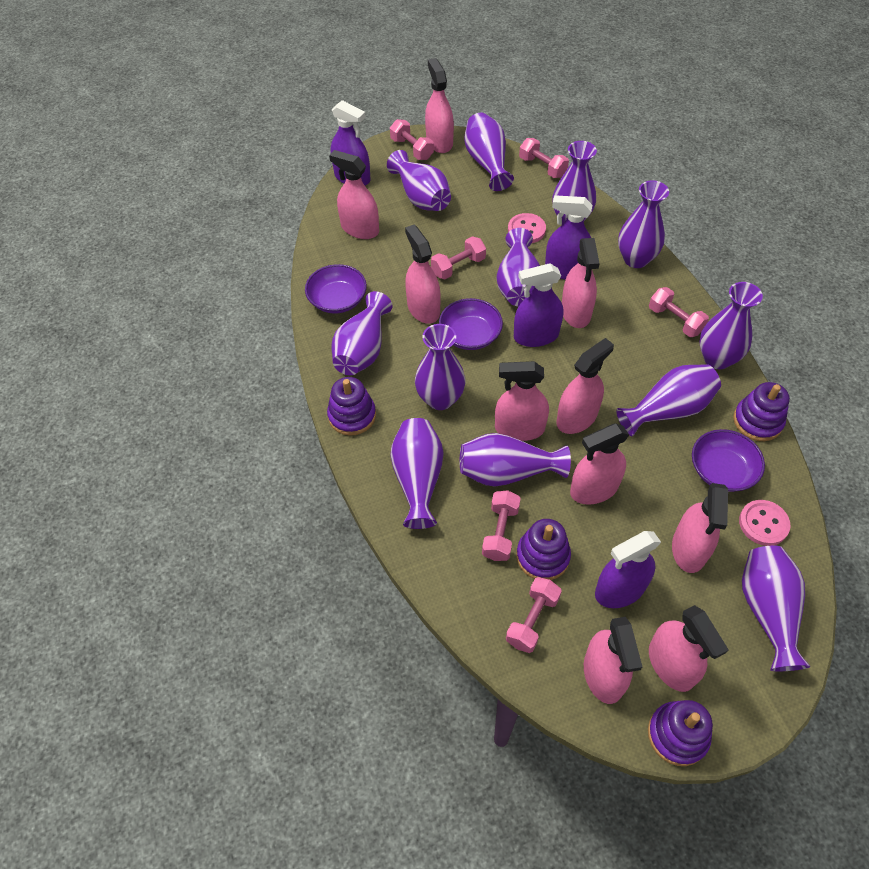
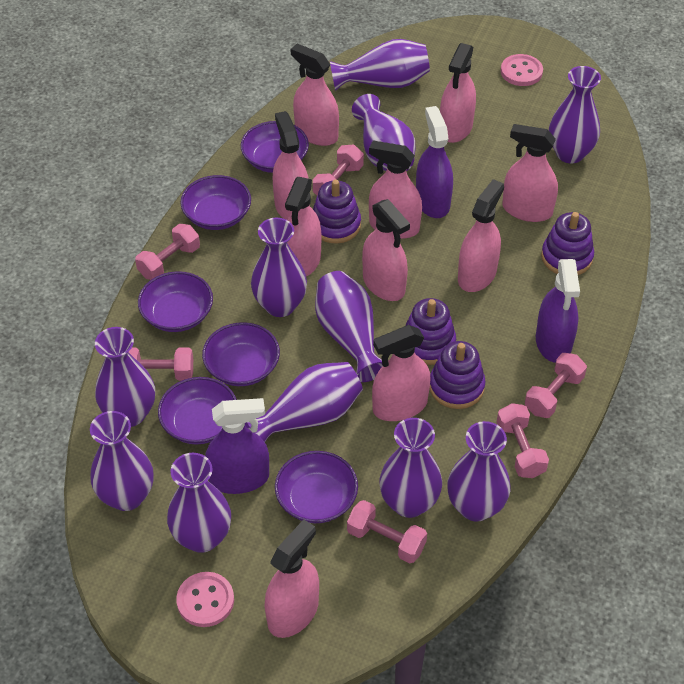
purple bowl: 3 -> 6
purple spray bottle: 4 -> 3
purple vase: 12 -> 11

